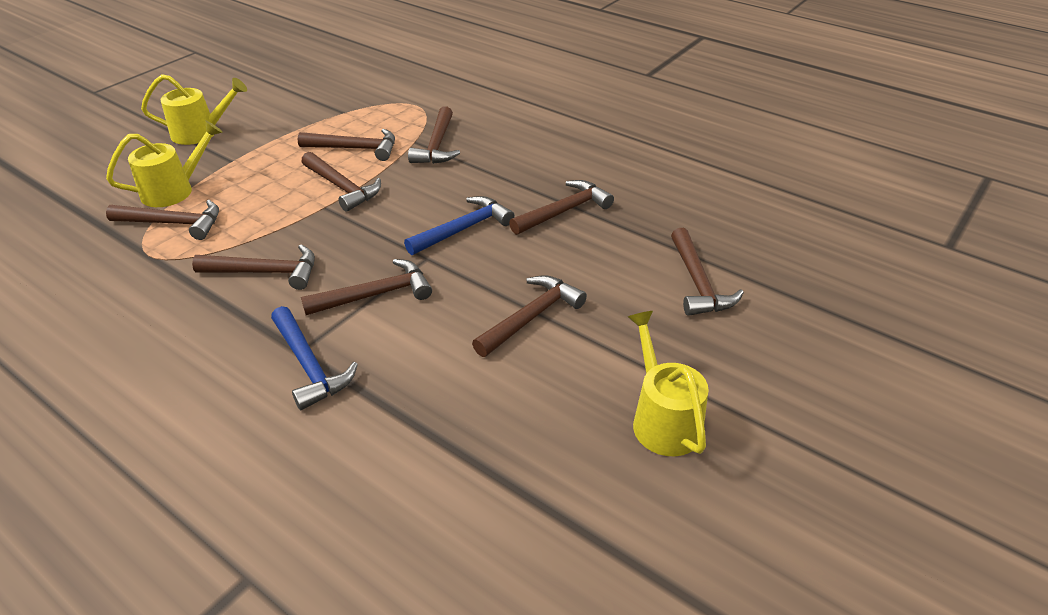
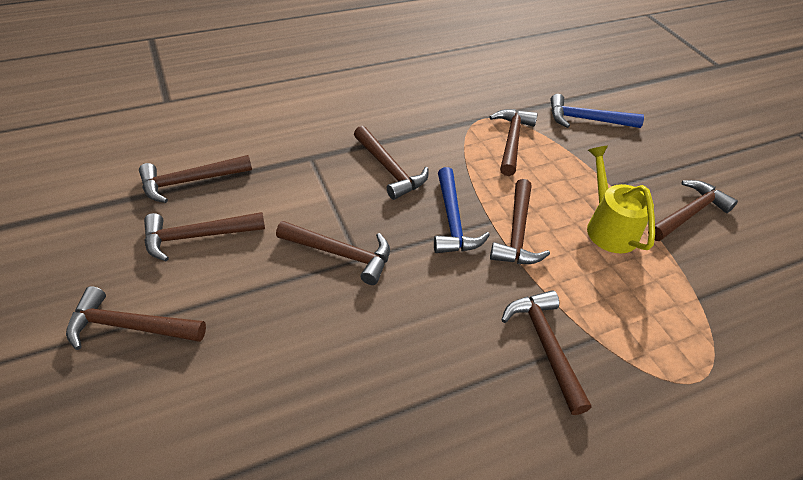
yellow watering can: 3 -> 1

